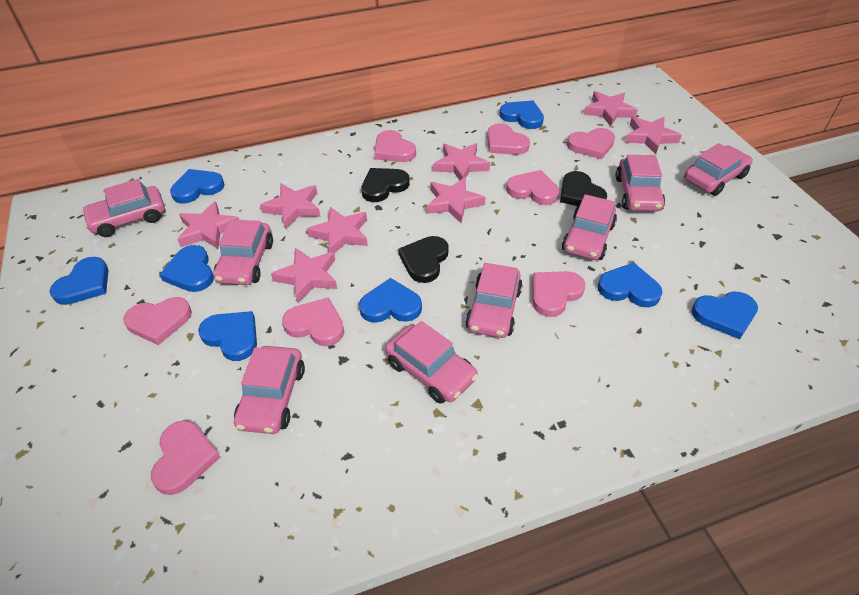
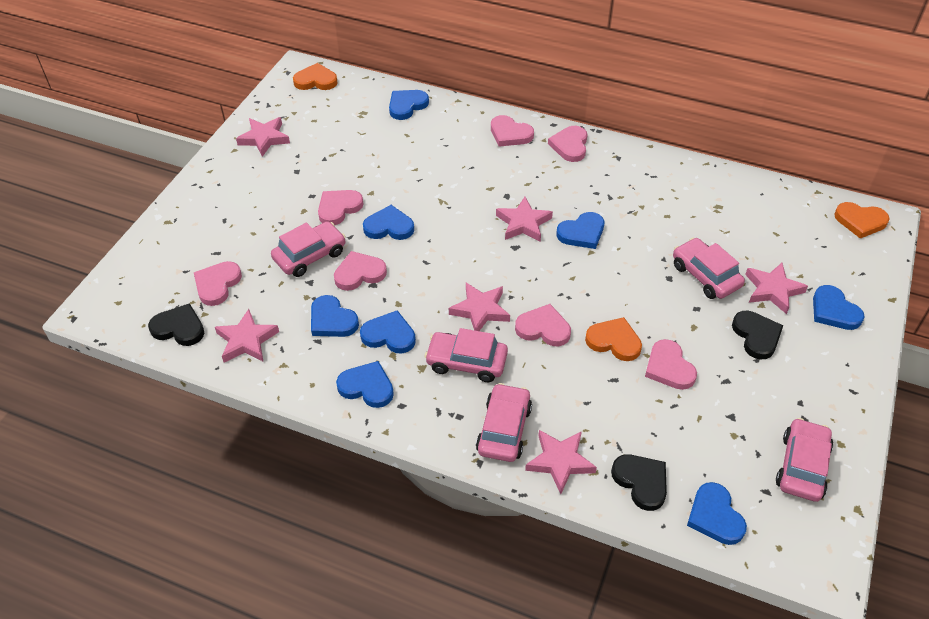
orange heart: 0 -> 3
pink car: 8 -> 5
pink heart: 8 -> 7
pink star: 8 -> 6

